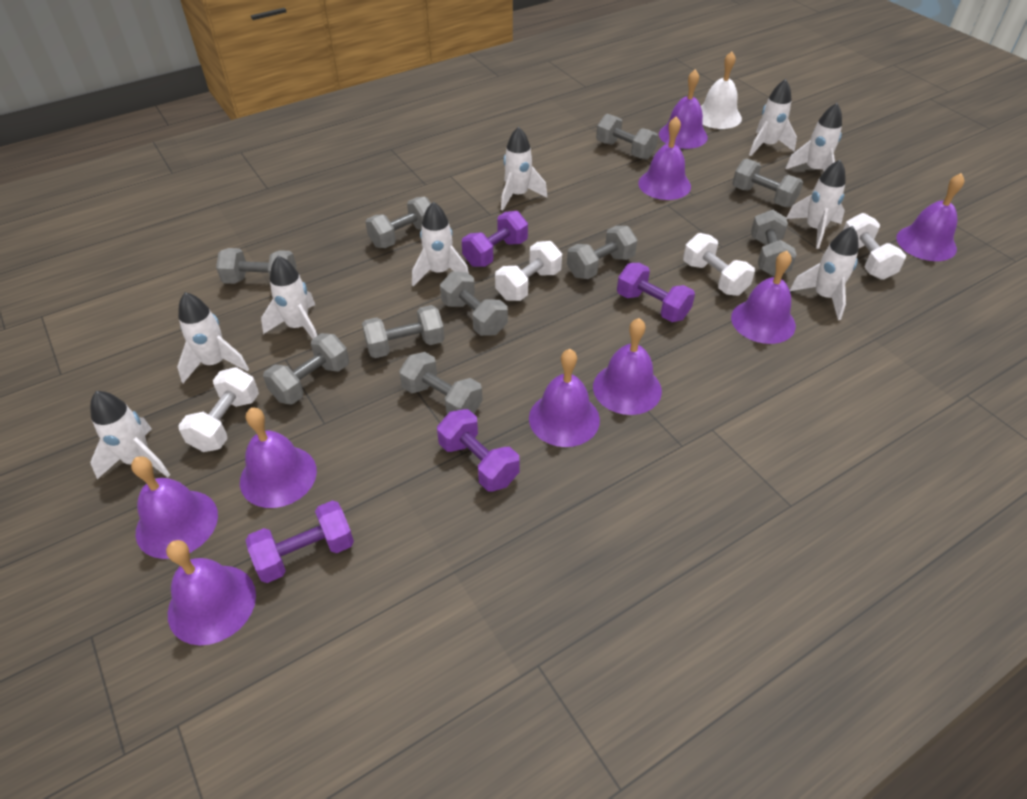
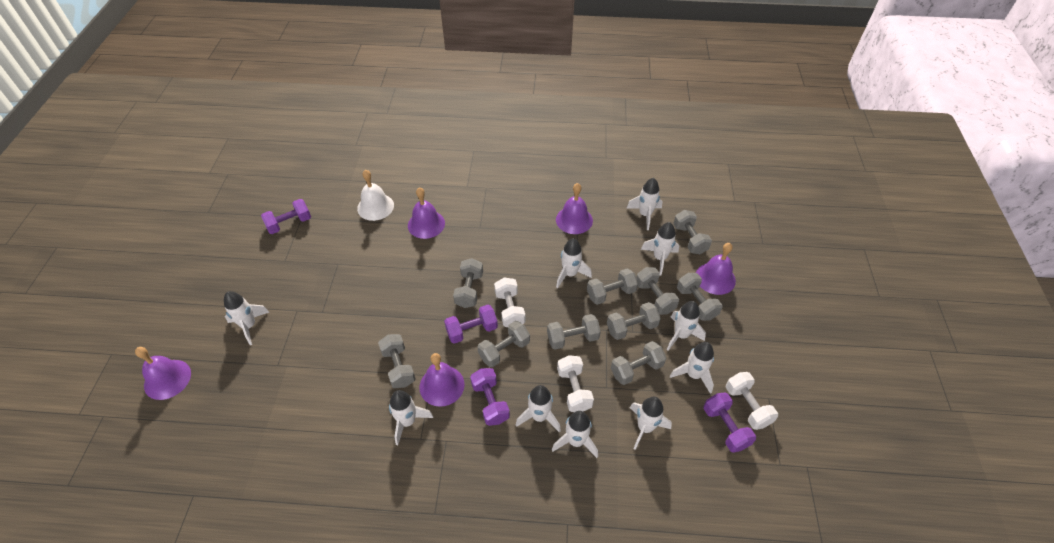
purple bell: 9 -> 5
white dumbbell: 4 -> 3
white rocket: 9 -> 10

